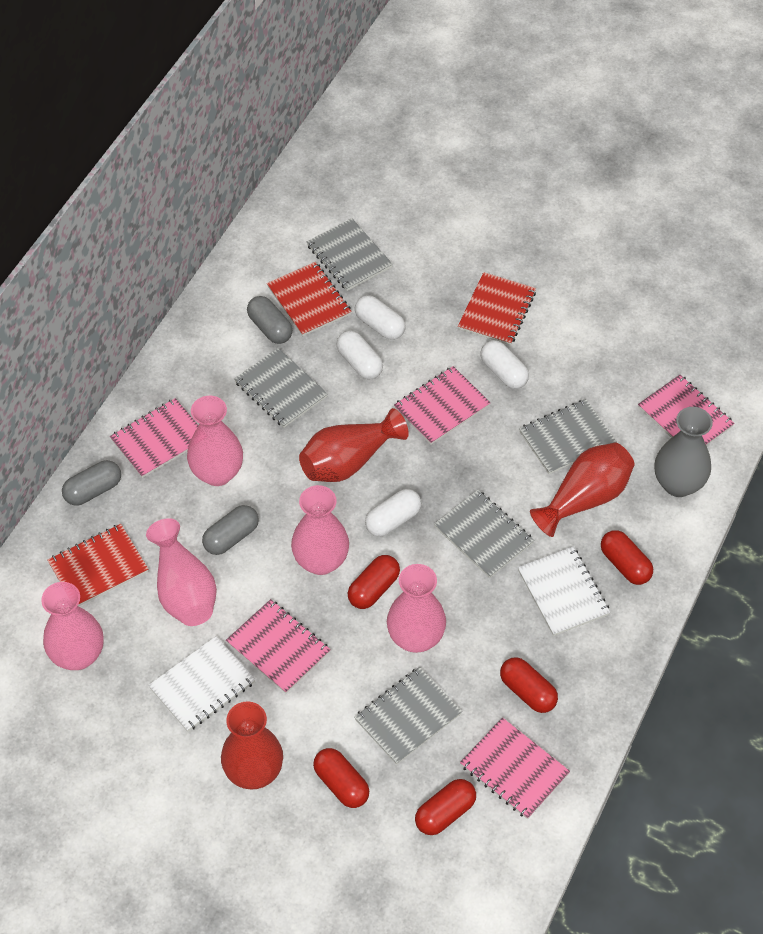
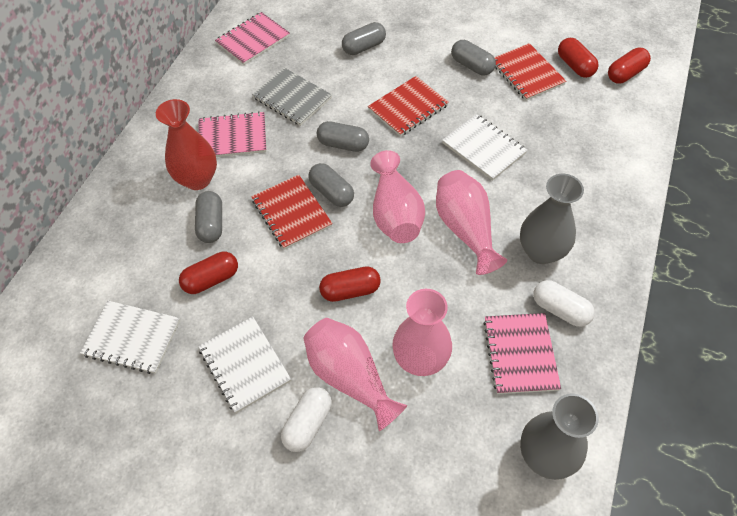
grey capsule: 3 -> 5
grey notebook: 5 -> 1
grey vase: 1 -> 2
pink notebook: 5 -> 3
pink vase: 5 -> 4
red capsule: 5 -> 4
red vase: 3 -> 1
white capsule: 4 -> 2
white notebook: 2 -> 3

